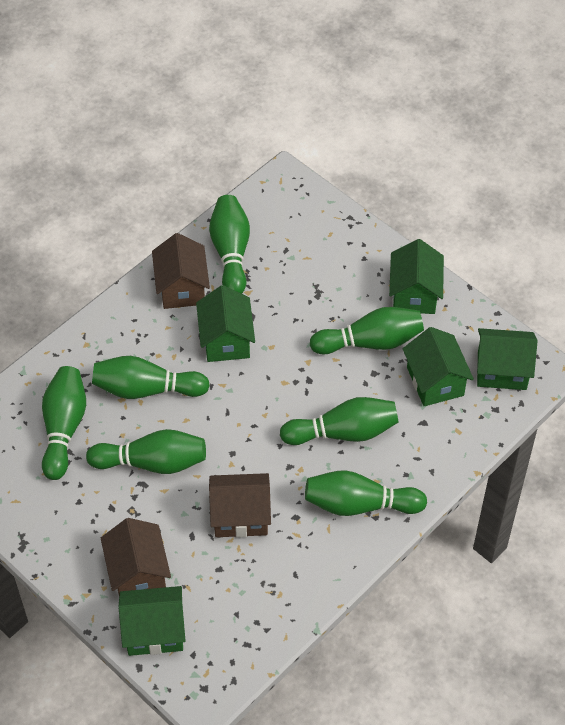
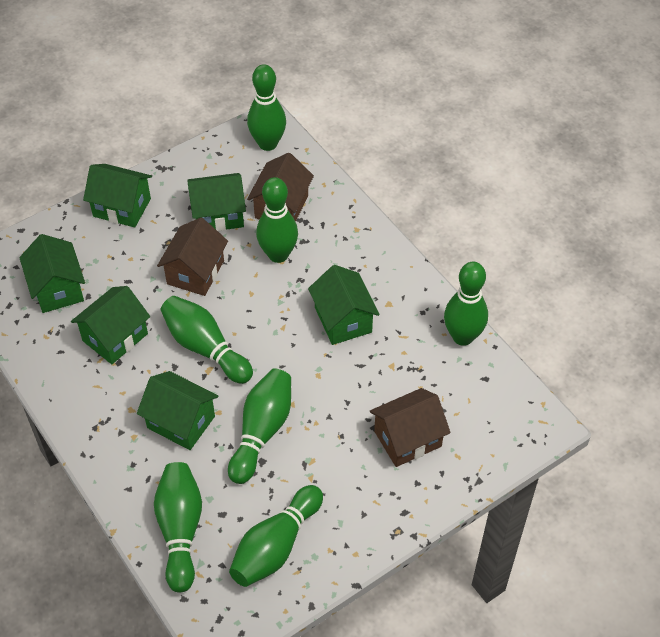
green house: 5 -> 6

